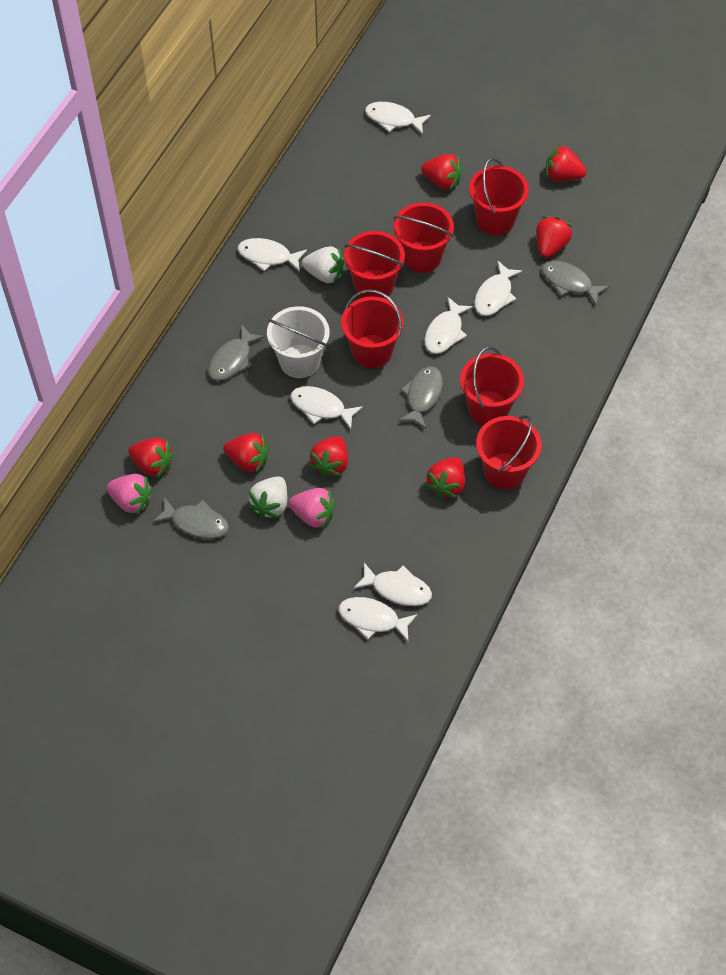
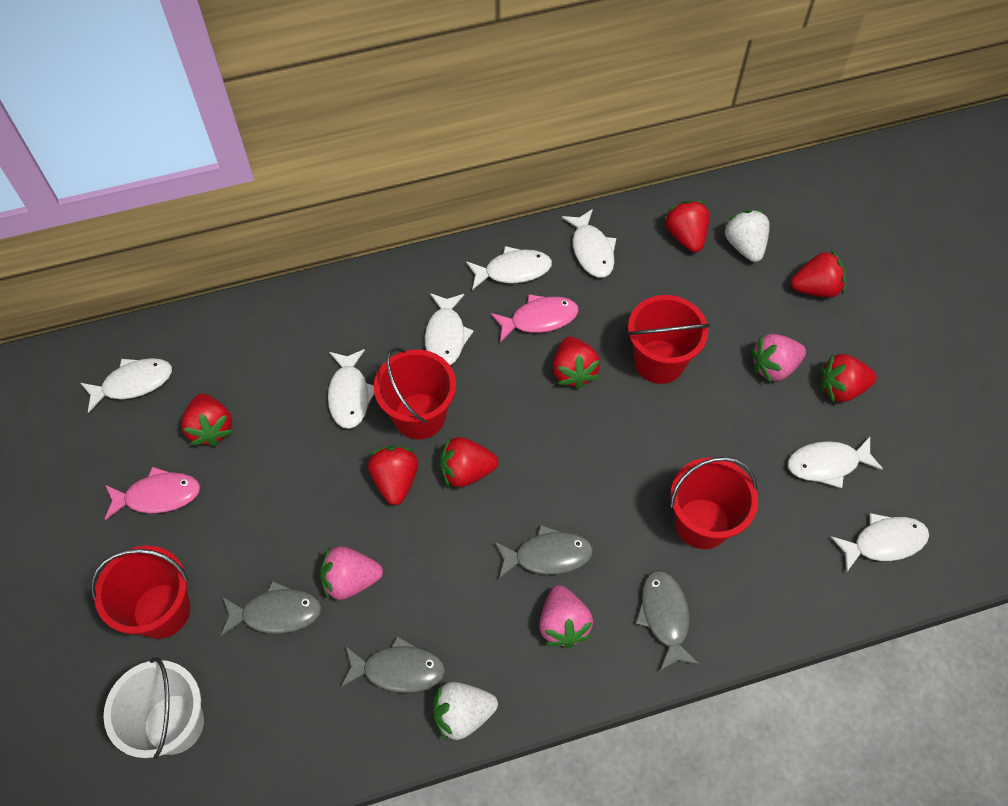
pink fish: 0 -> 2
pink strawberry: 2 -> 3
red bucket: 6 -> 4

